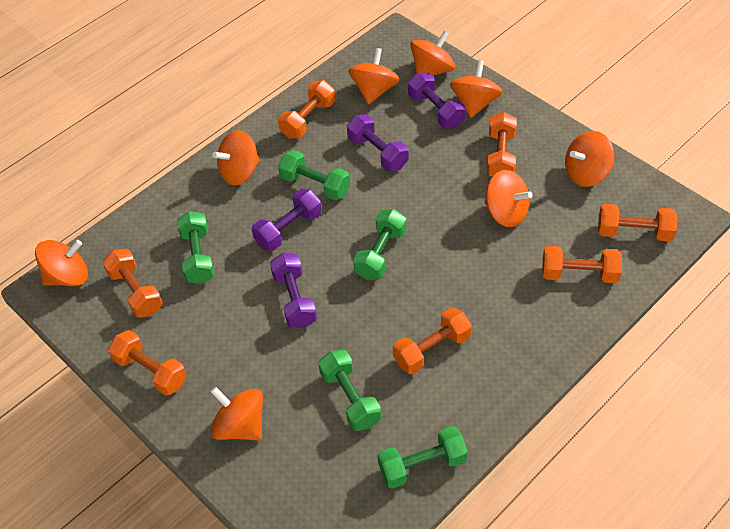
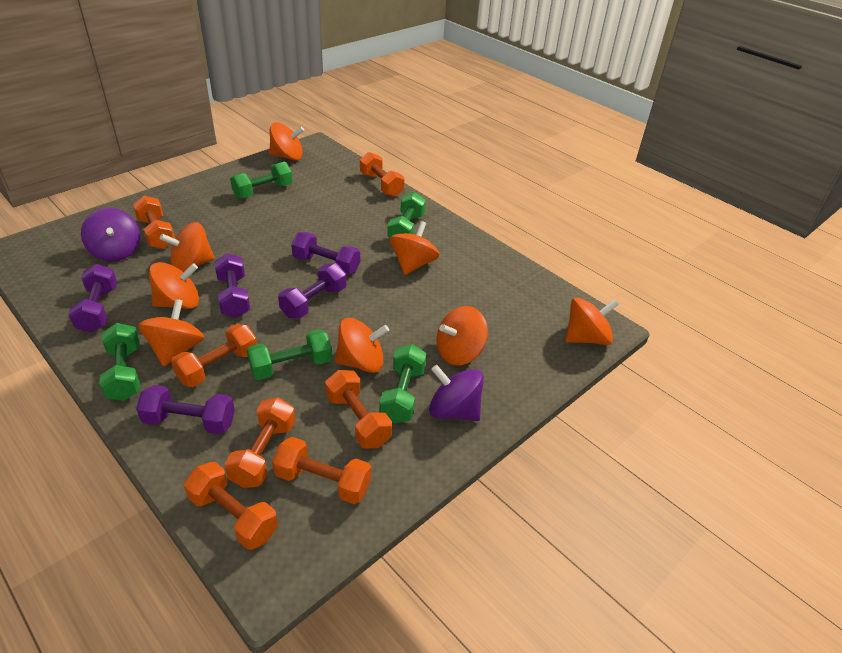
purple dumbbell: 4 -> 5
purple spinning top: 0 -> 2

